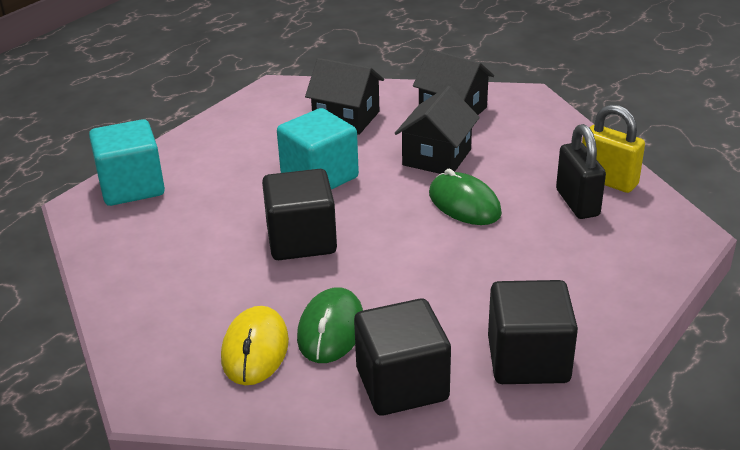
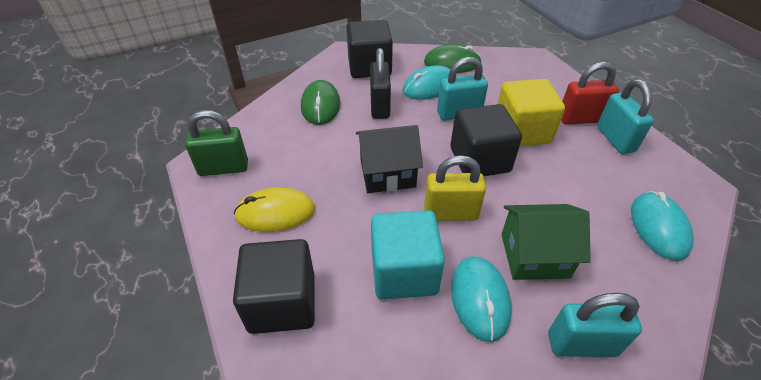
black house: 3 -> 1
green house: 0 -> 1
green padlock: 0 -> 1
red padlock: 0 -> 1
turquoise cube: 2 -> 1
turquoise mouse: 0 -> 3
turquoise padlock: 0 -> 3
yellow cube: 0 -> 1

